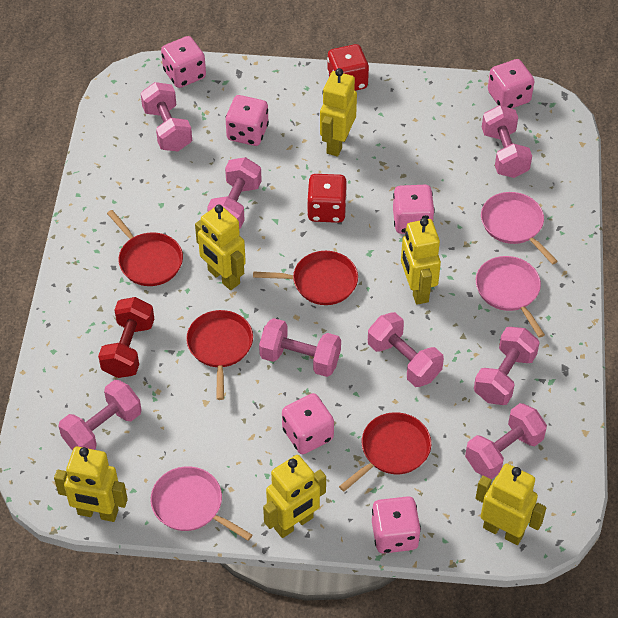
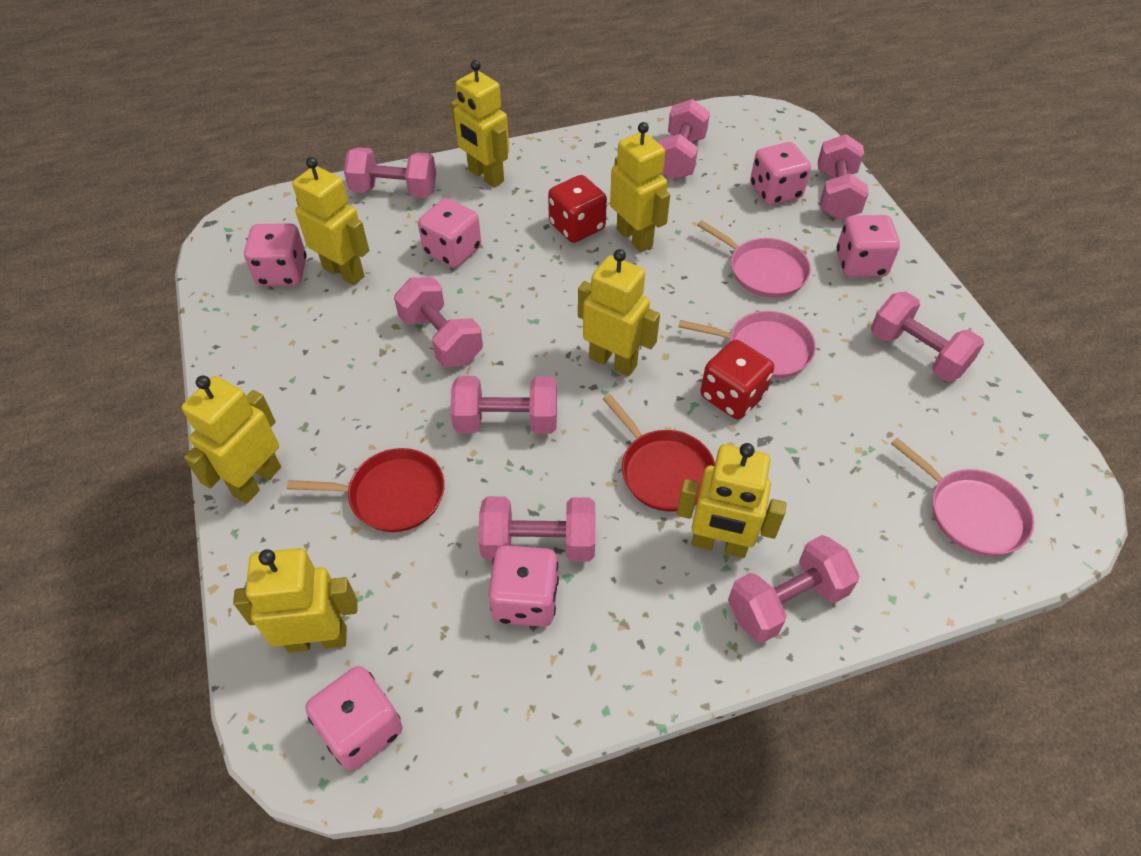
red dumbbell: 1 -> 0
red pan: 4 -> 2
yellow robot: 6 -> 7

